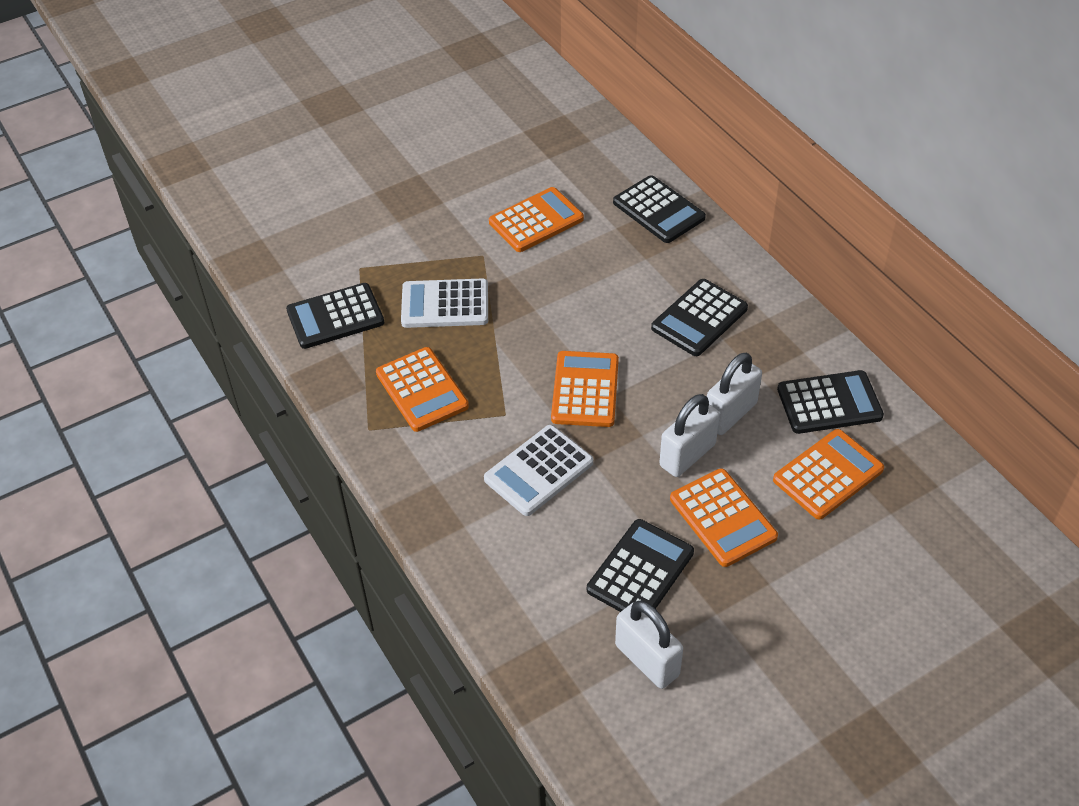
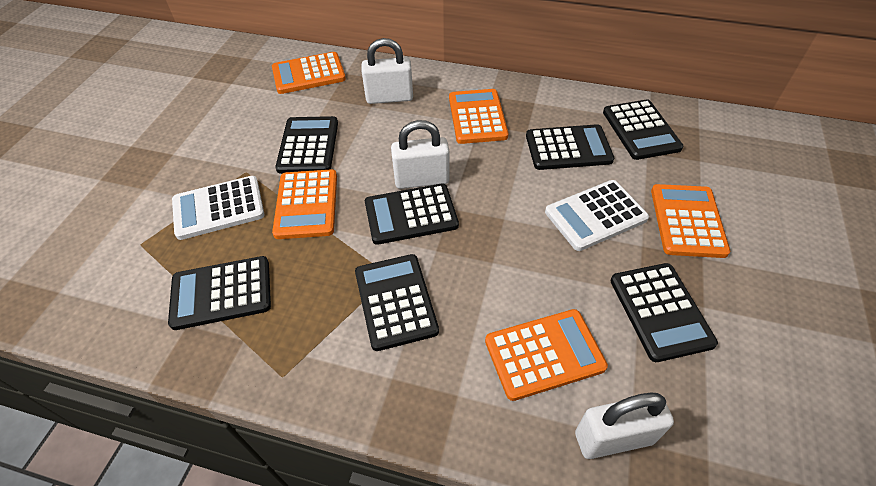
black calculator: 5 -> 7

